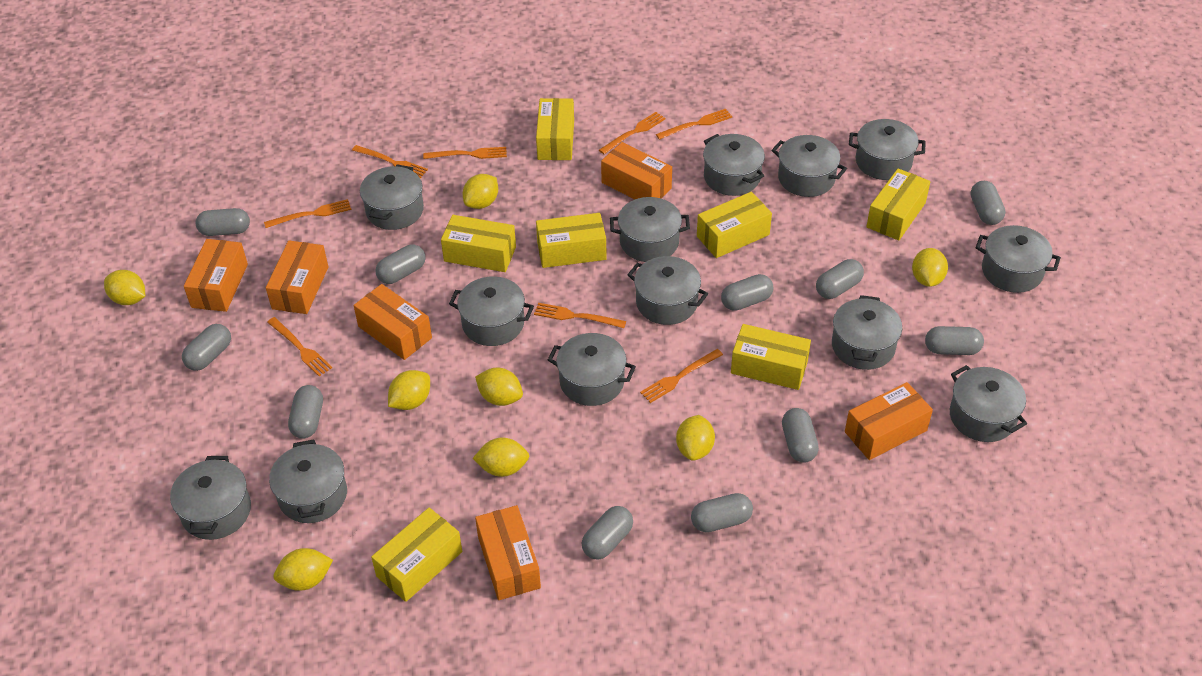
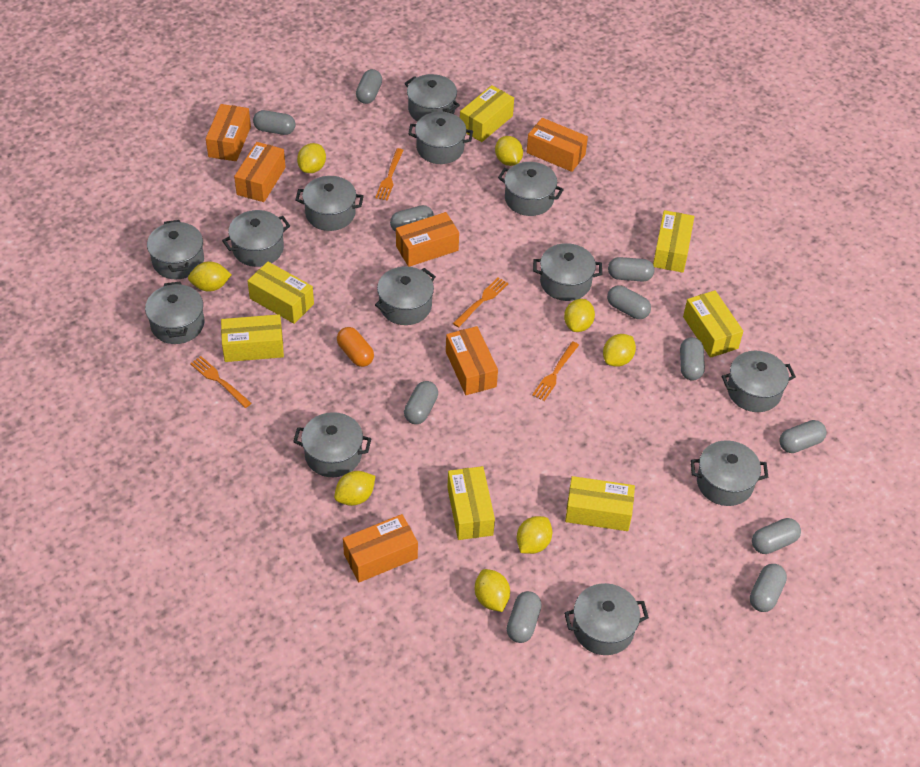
orange capsule: 0 -> 1
orange fork: 8 -> 4

